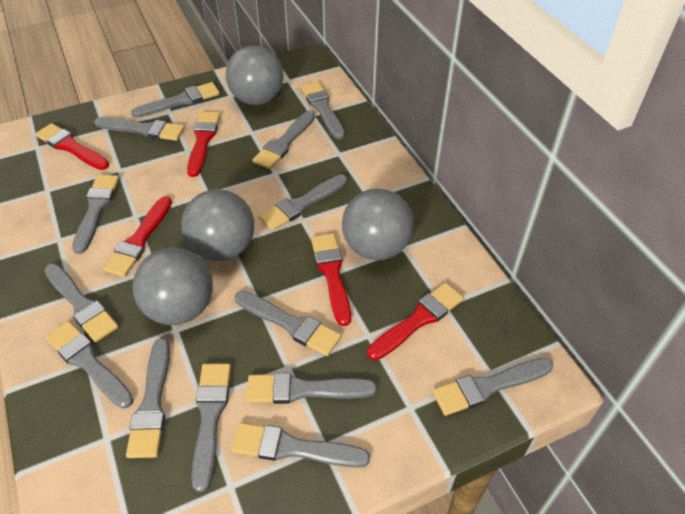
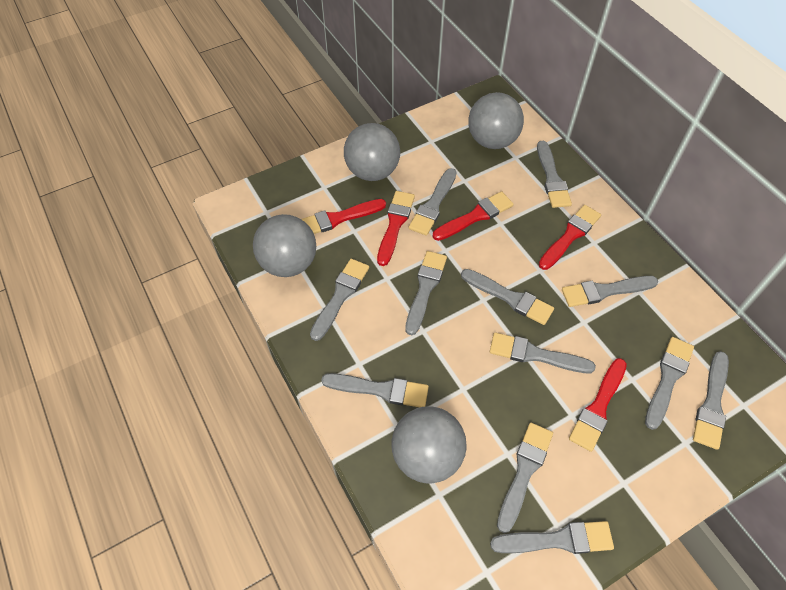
grey brush: 14 -> 12

